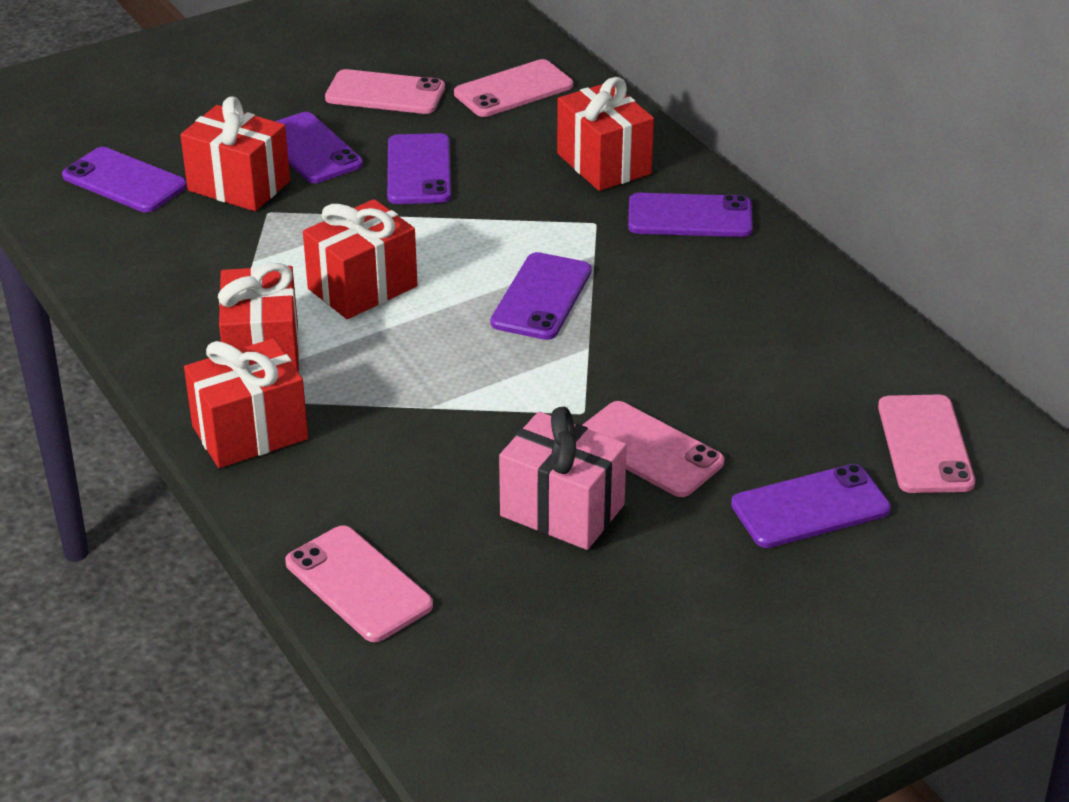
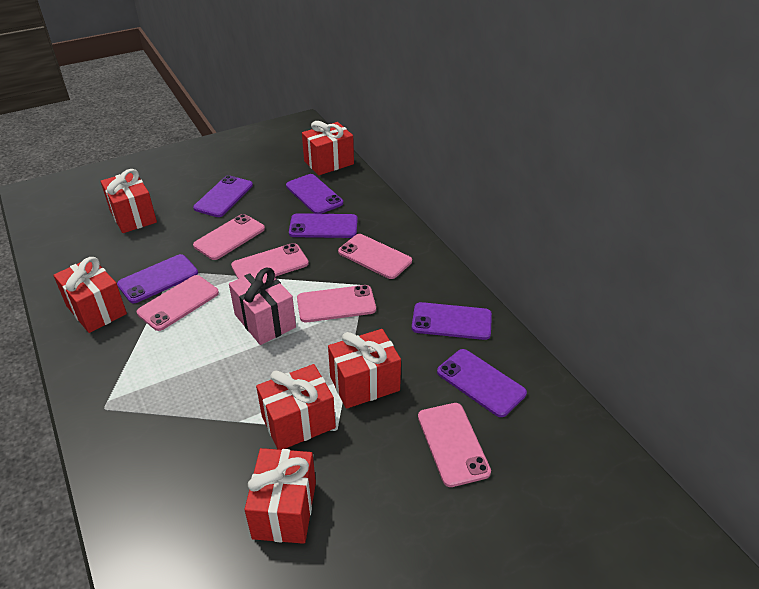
pink phone: 5 -> 6
red gift: 5 -> 6

